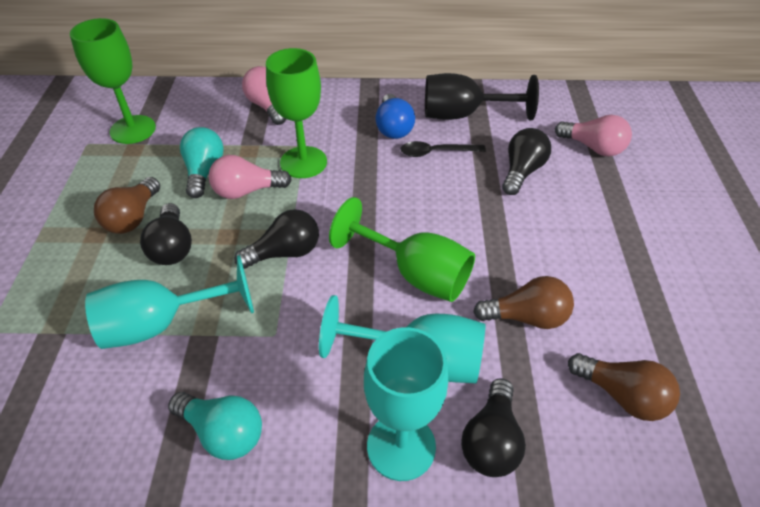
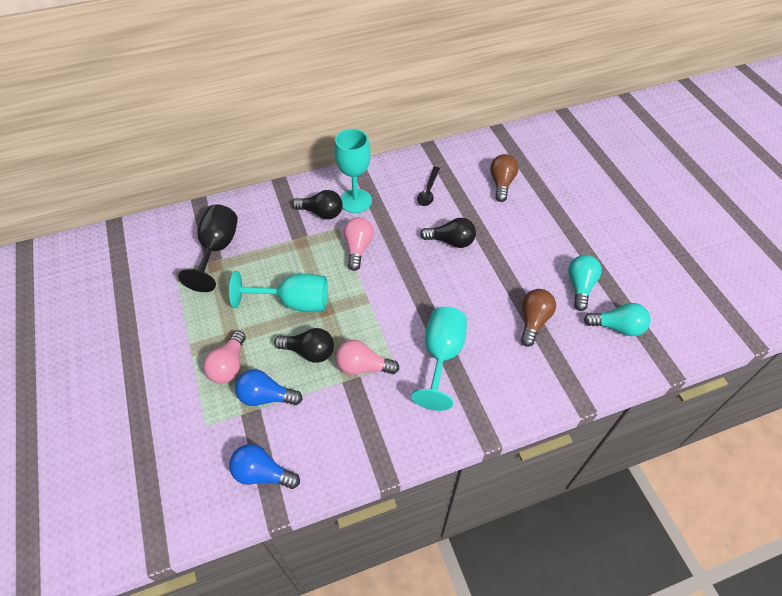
black light bulb: 4 -> 3
blue light bulb: 1 -> 2
brown light bulb: 3 -> 2
green goblet: 3 -> 0

